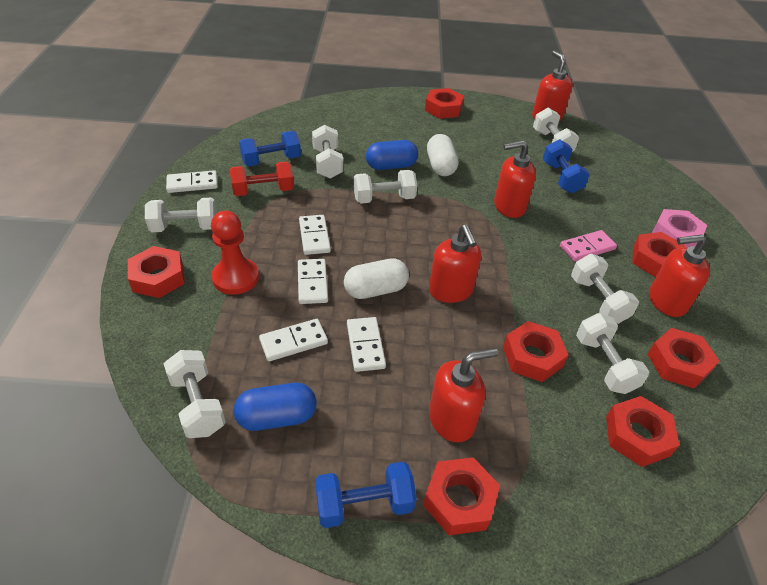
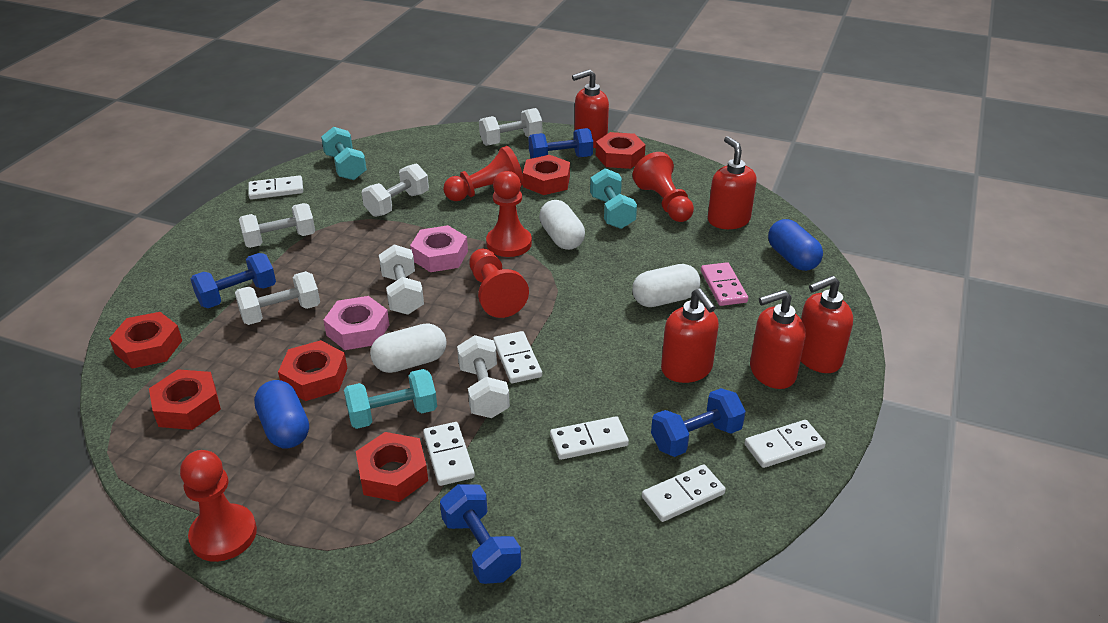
blue dumbbell: 3 -> 4
pink nut: 1 -> 2
red dumbbell: 1 -> 0
red nut: 7 -> 6
red pawn: 1 -> 5
turquoise dumbbell: 0 -> 3
white capsule: 2 -> 3
white domino: 5 -> 6
white dumbbell: 7 -> 6

